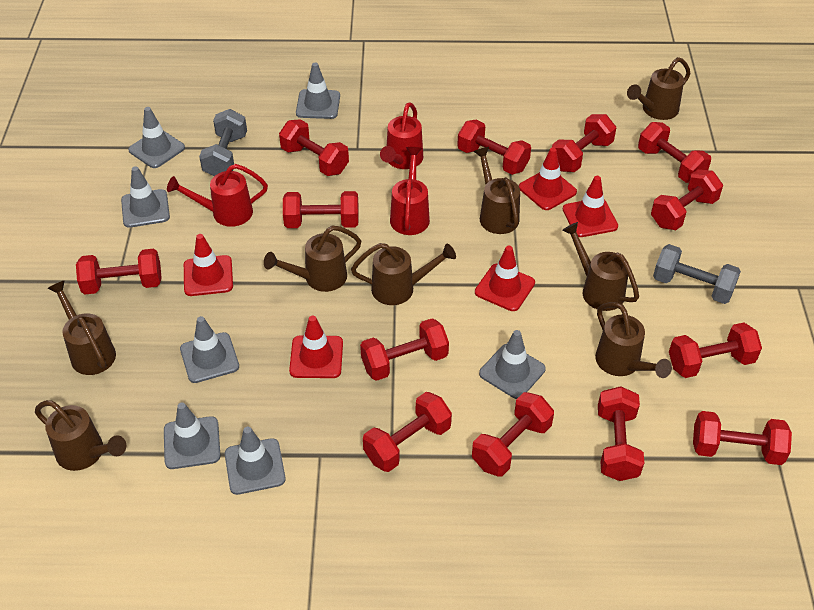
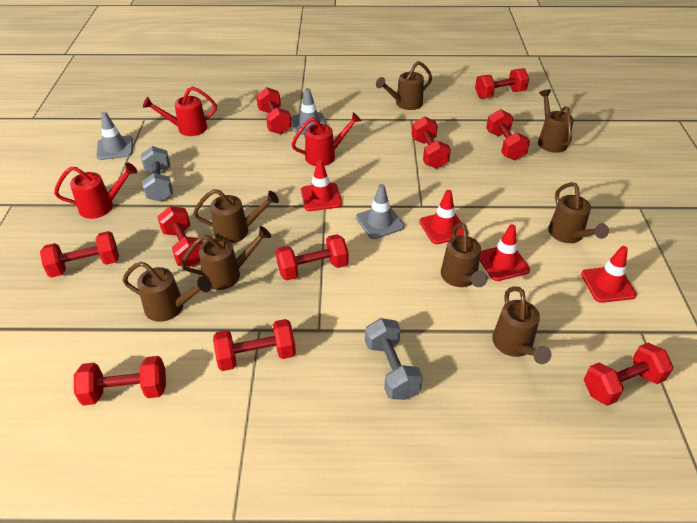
grey traffic cone: 7 -> 3
red dumbbell: 13 -> 10
red traffic cone: 5 -> 4

